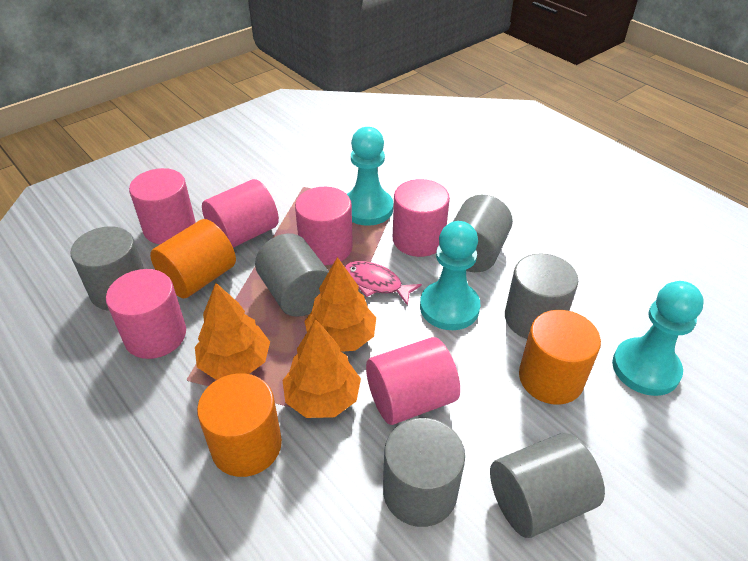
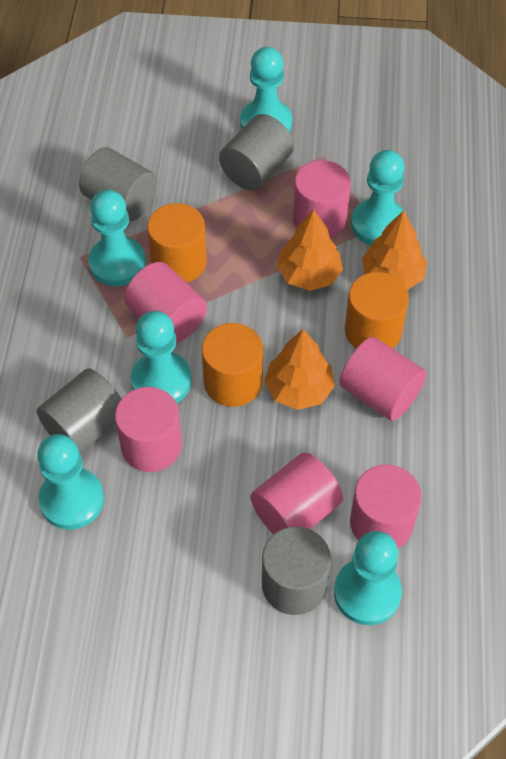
grey cylinder: 6 -> 4
pink fish: 1 -> 0
turquoise pawn: 3 -> 6

